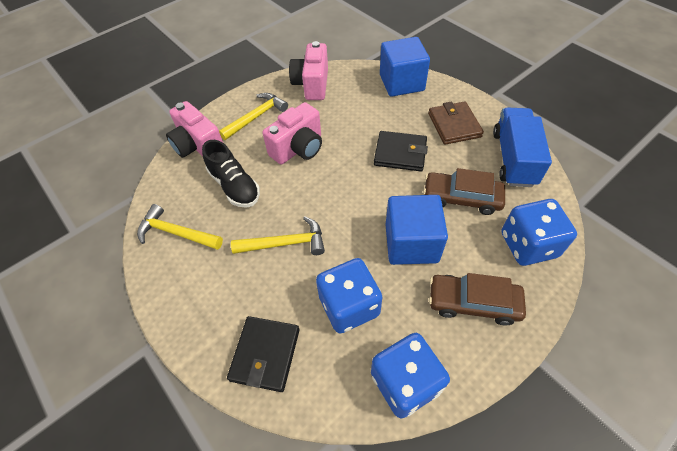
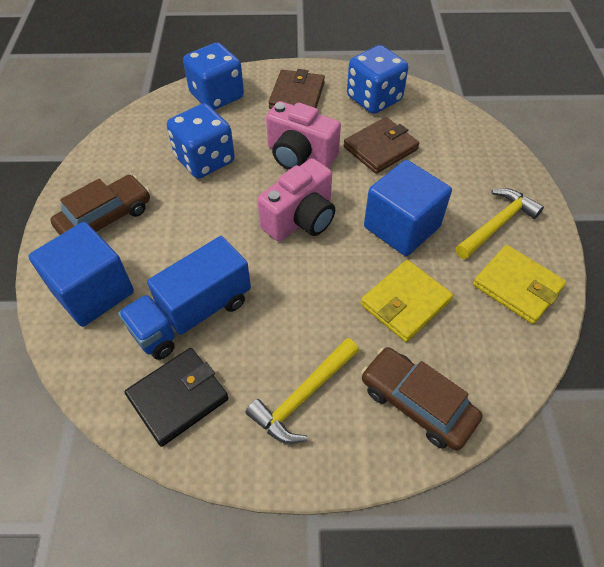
black shoe: 1 -> 0
black wallet: 2 -> 1
brown wallet: 1 -> 2
pink camera: 3 -> 2
yellow hammer: 3 -> 2
yellow wallet: 0 -> 2

